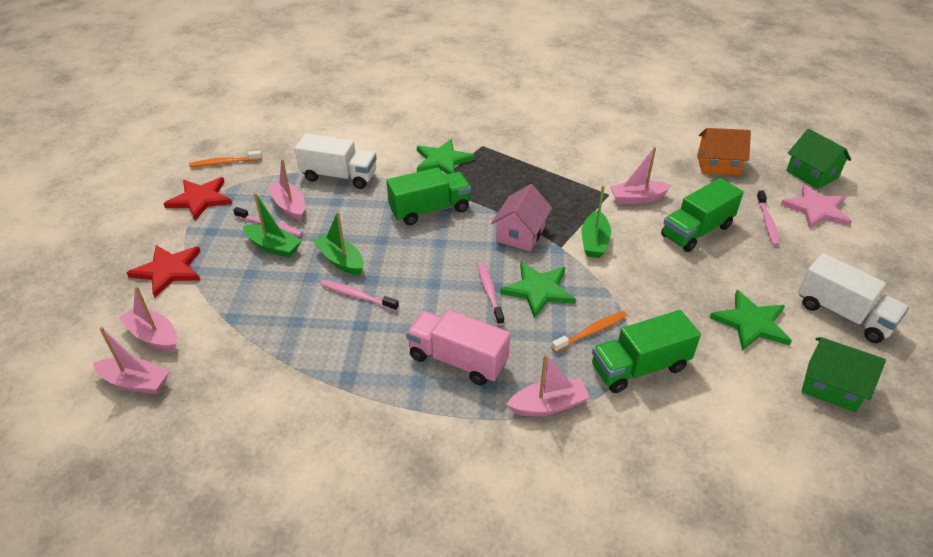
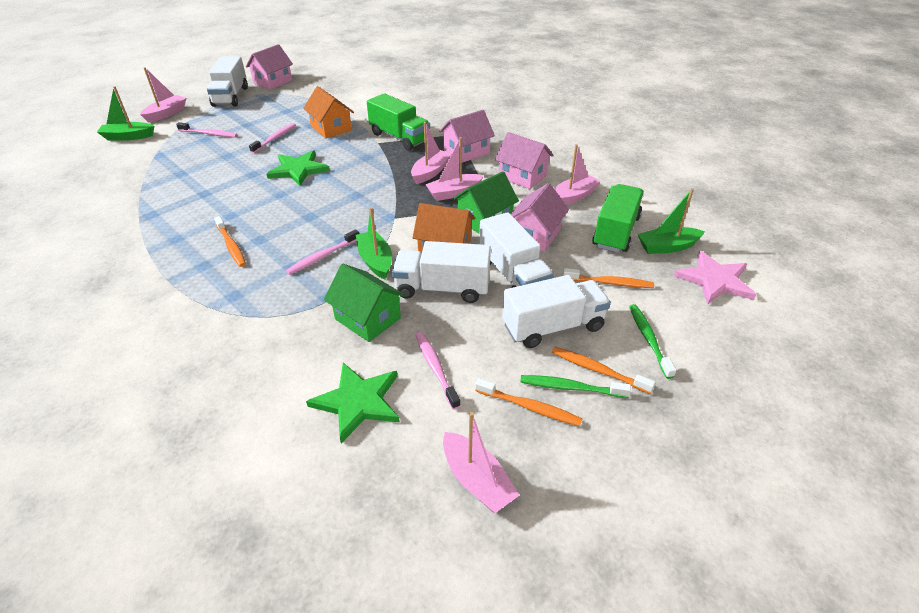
green star: 3 -> 2
green toothbrush: 0 -> 2
green truck: 3 -> 2
orange house: 1 -> 2
orange toothbrush: 2 -> 4
pink house: 1 -> 4
pink truck: 1 -> 0
red star: 2 -> 0
white truck: 2 -> 4

